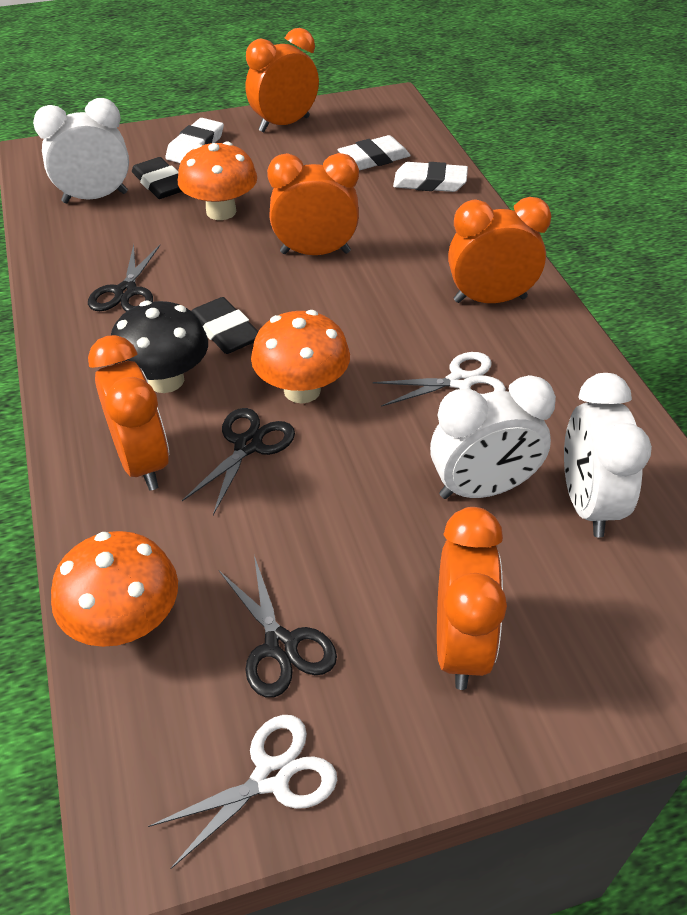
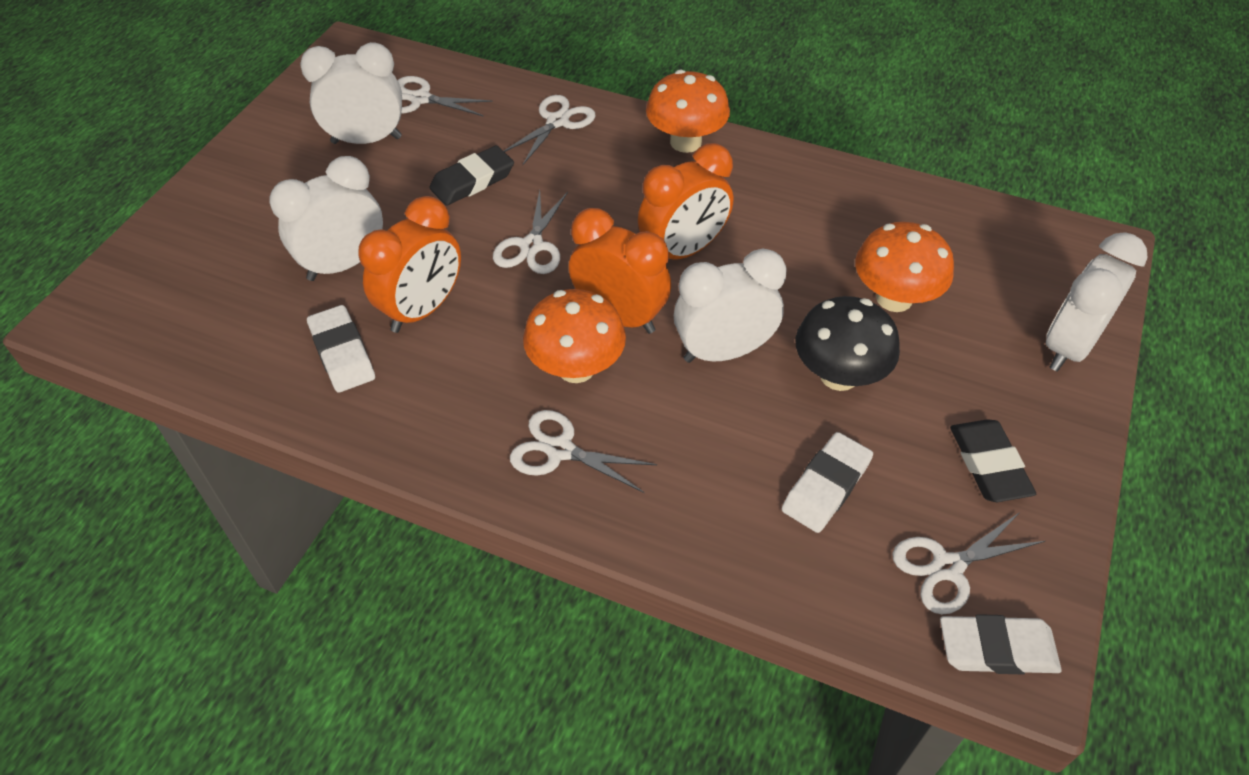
black scissors: 3 -> 0
orange clock: 5 -> 3
white clock: 3 -> 4
white scissors: 2 -> 5

